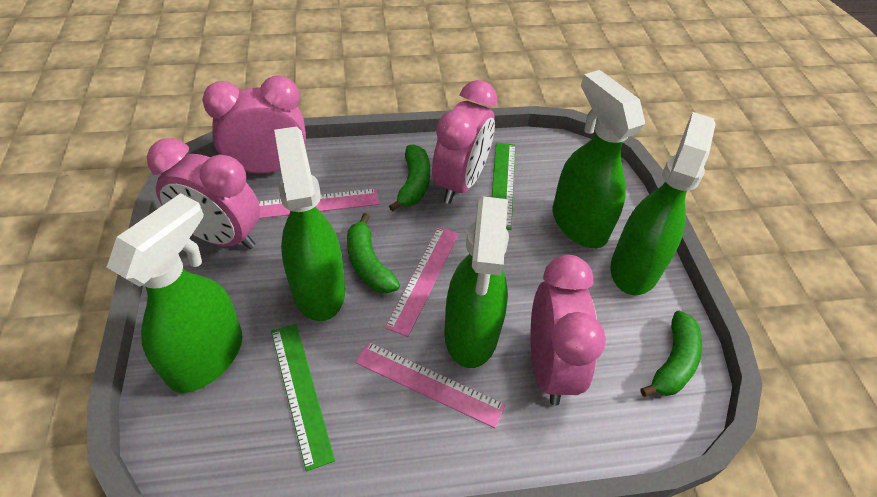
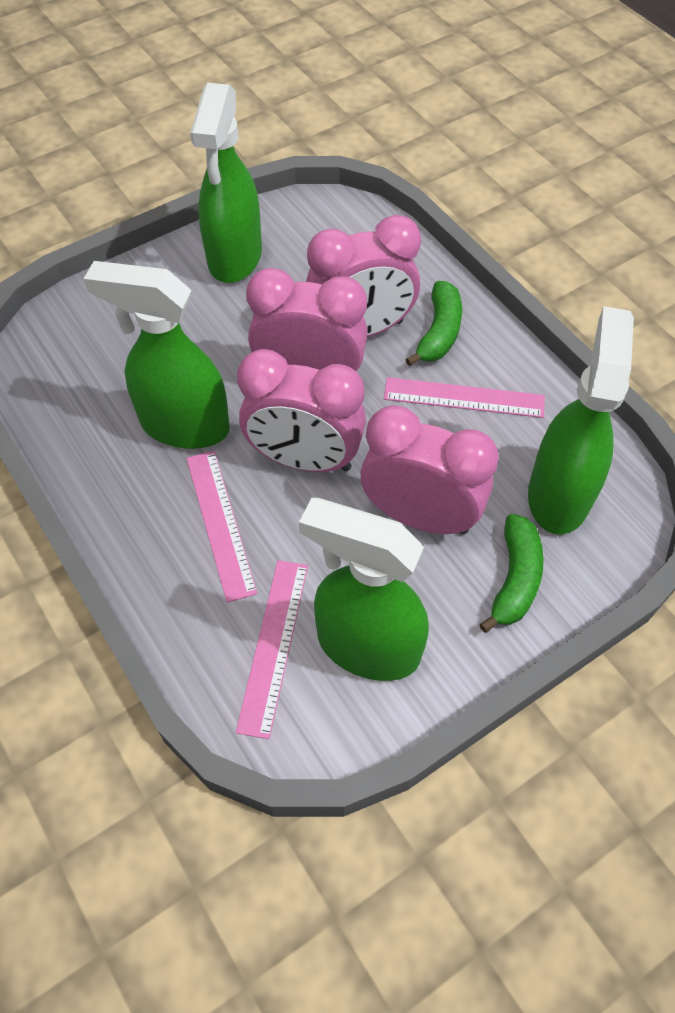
green banana: 3 -> 2
green ruler: 2 -> 0
green spray bottle: 5 -> 4

